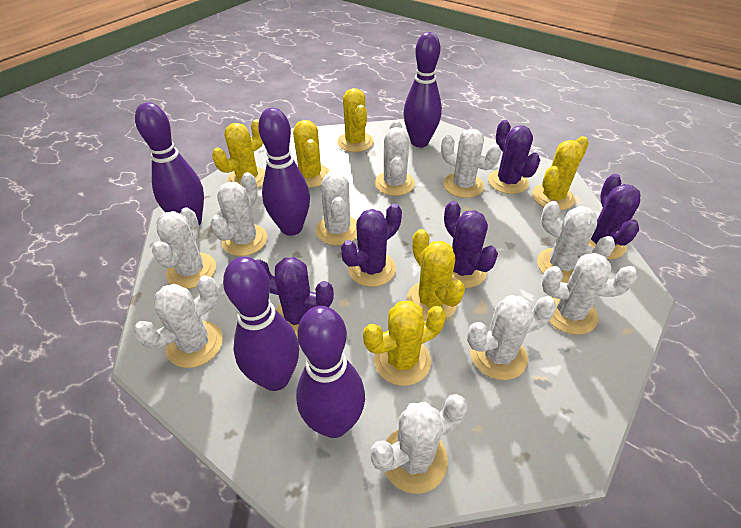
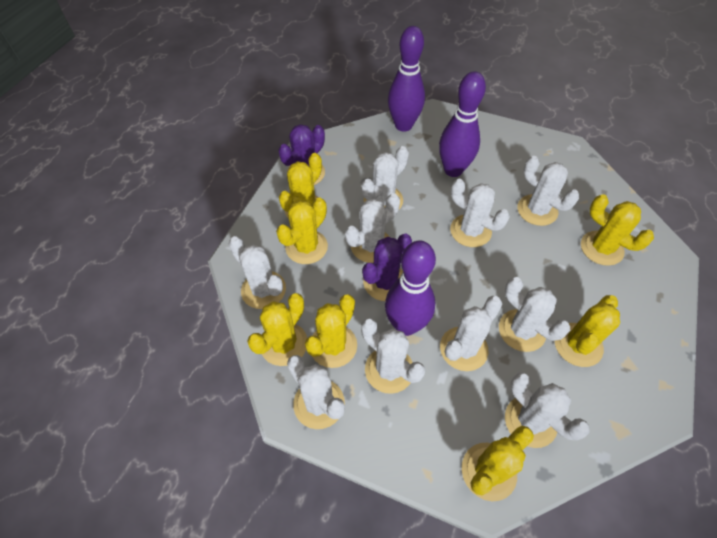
purple bowling pin: 5 -> 3
purple cactus: 5 -> 2
yellow cactus: 6 -> 7

